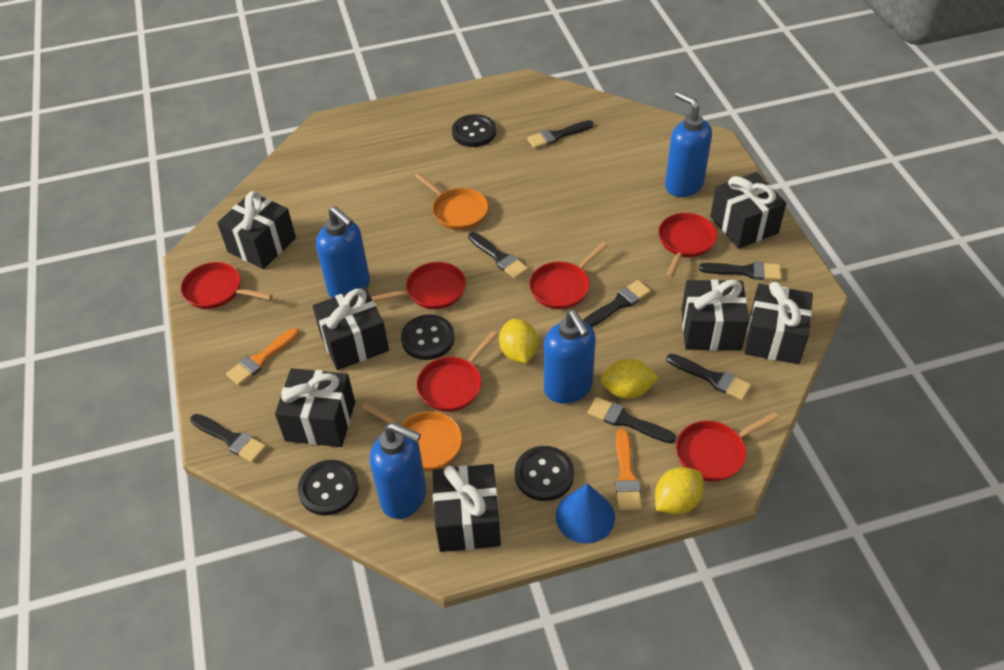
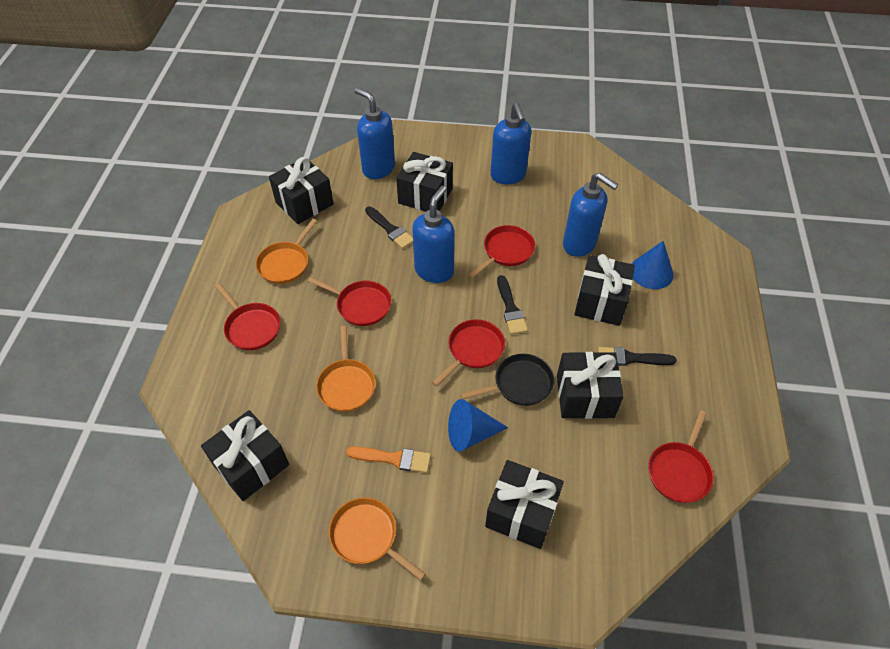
black brush: 7 -> 3
black button: 4 -> 0
black gift: 7 -> 6
black pan: 0 -> 1
blue cone: 1 -> 2
orange brush: 2 -> 1
orange pan: 2 -> 3
red pan: 6 -> 5
yellow lemon: 3 -> 0

